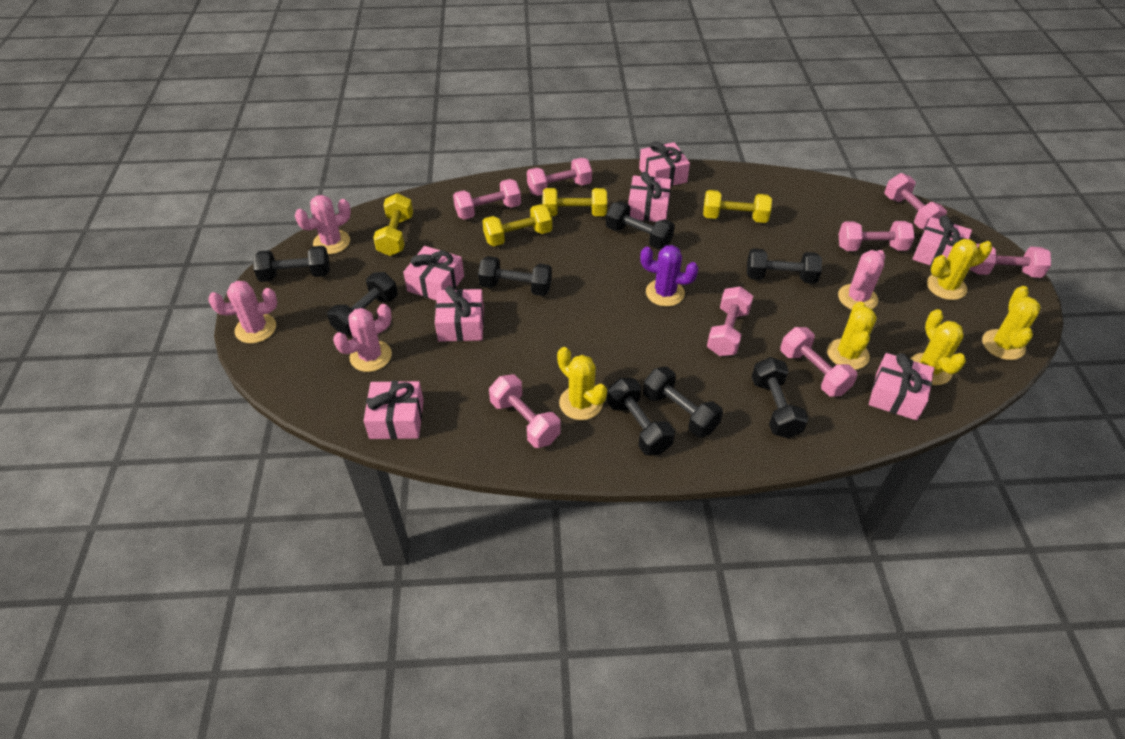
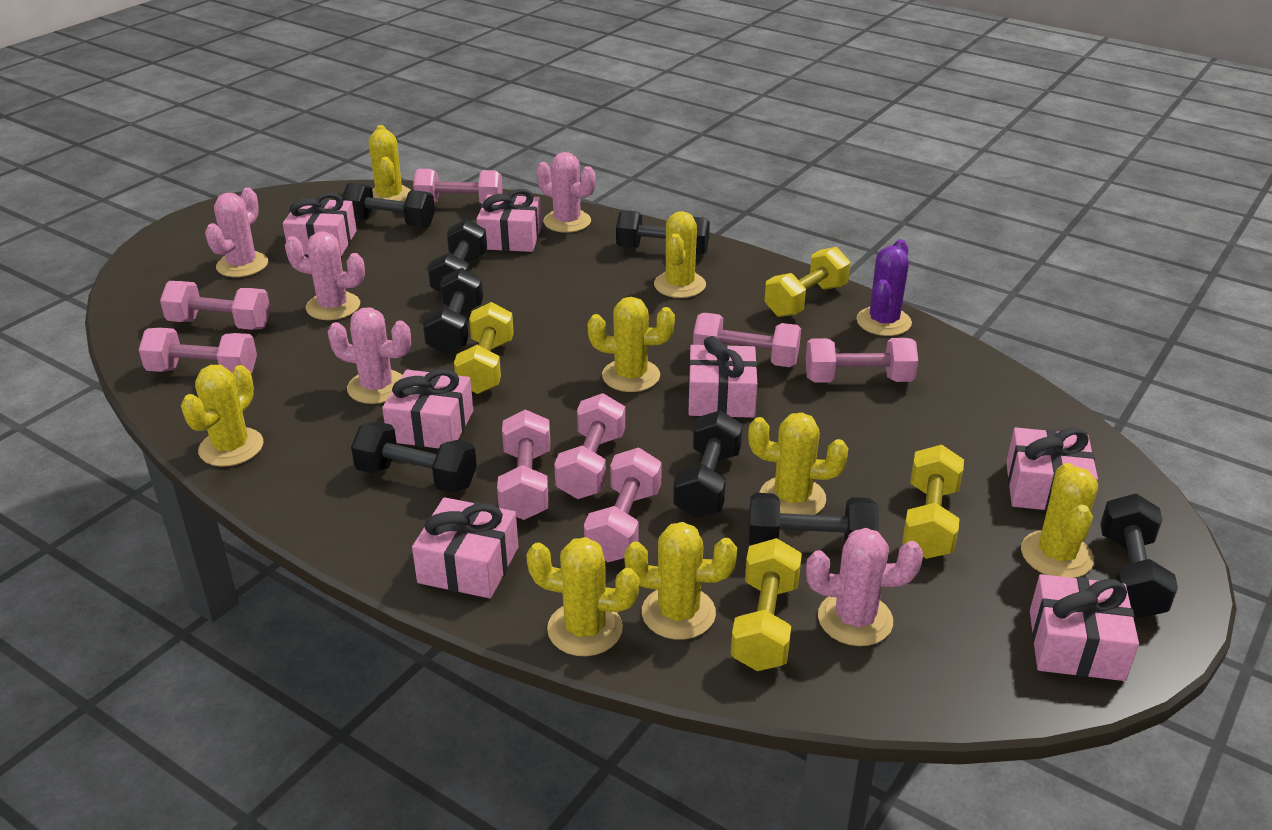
pink cactus: 4 -> 5
yellow cactus: 5 -> 8

